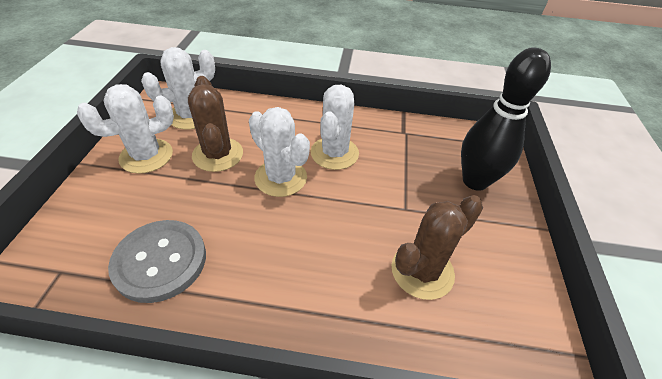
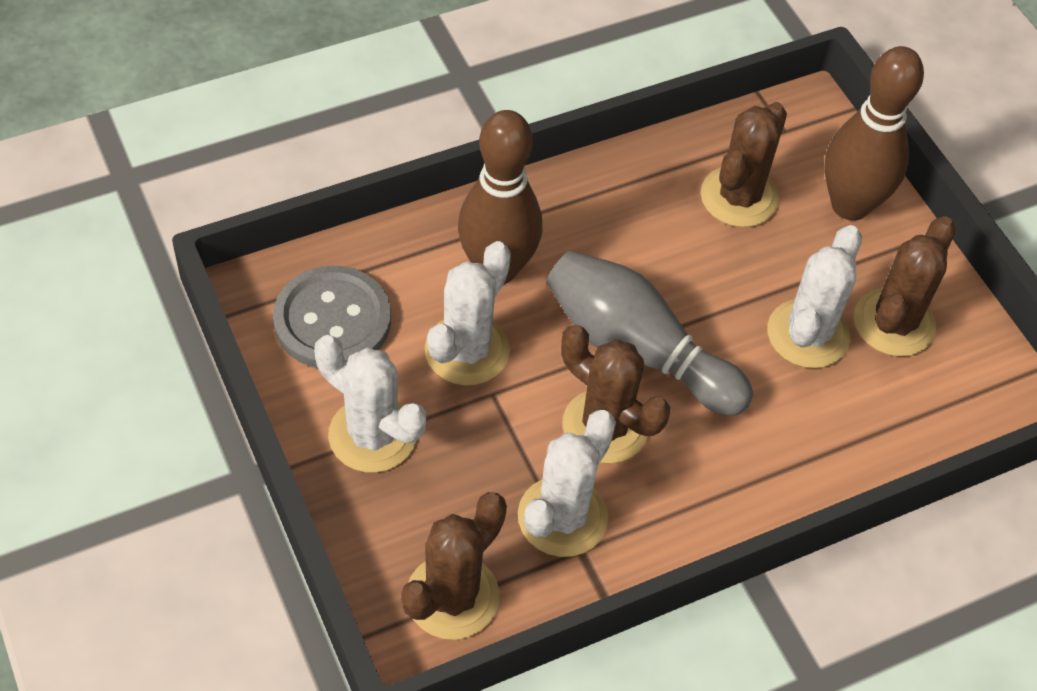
black bowling pin: 1 -> 0
brown bowling pin: 0 -> 2
brown cactus: 2 -> 4
grey bowling pin: 0 -> 1

